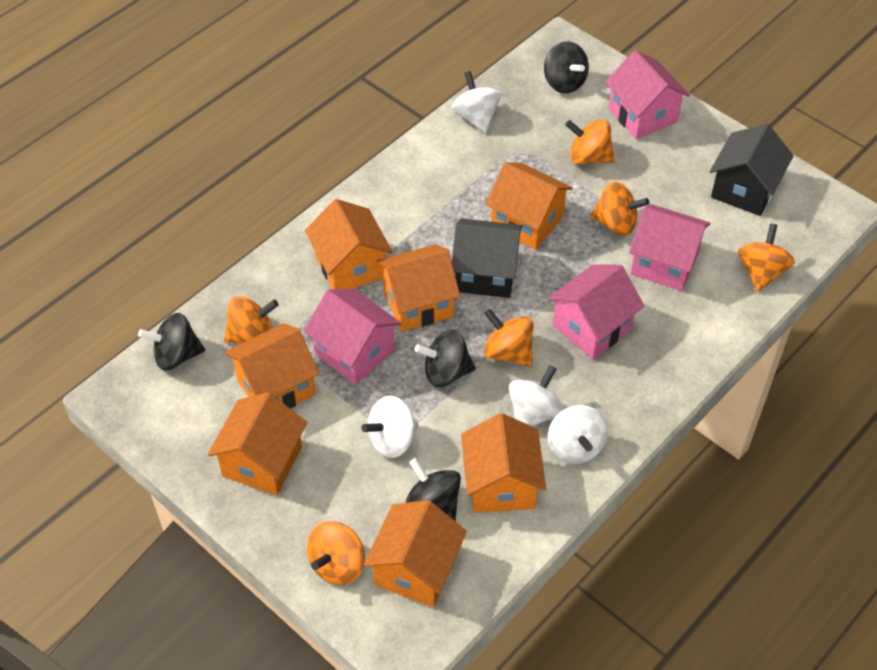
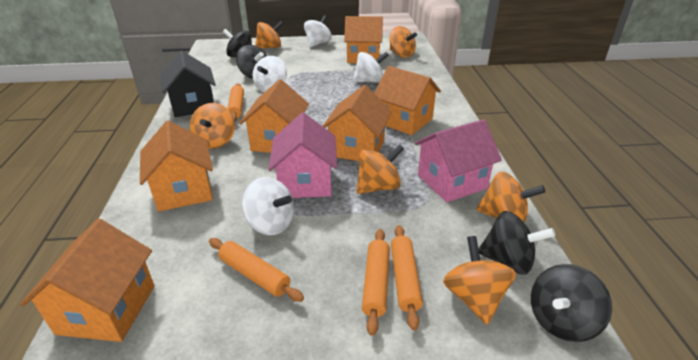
black house: 2 -> 1
orange house: 7 -> 6
orange rolling pin: 0 -> 4
pink house: 4 -> 2

